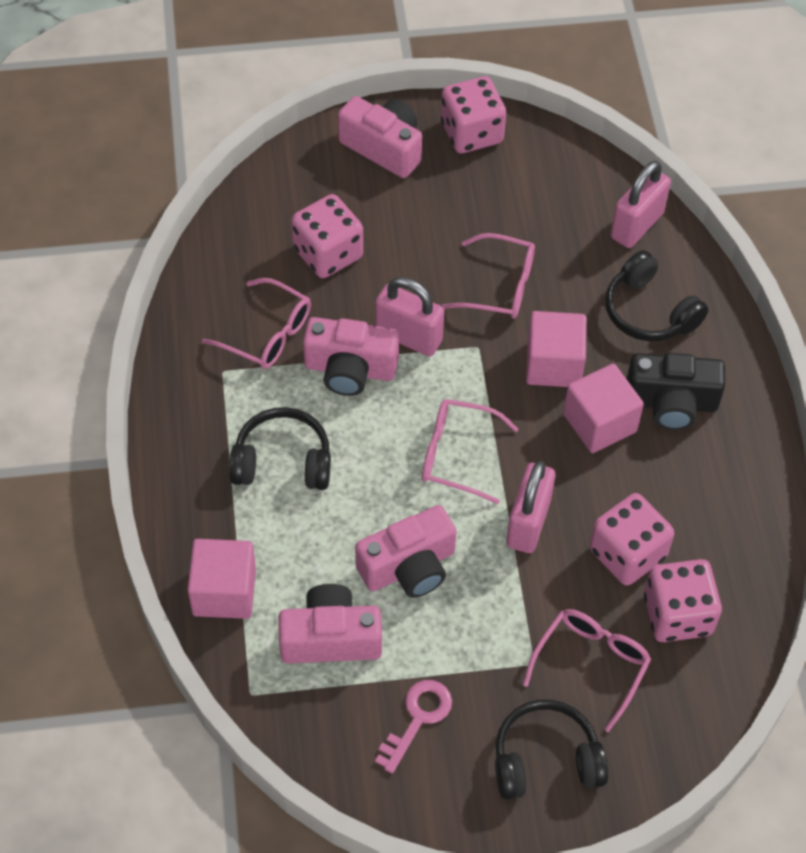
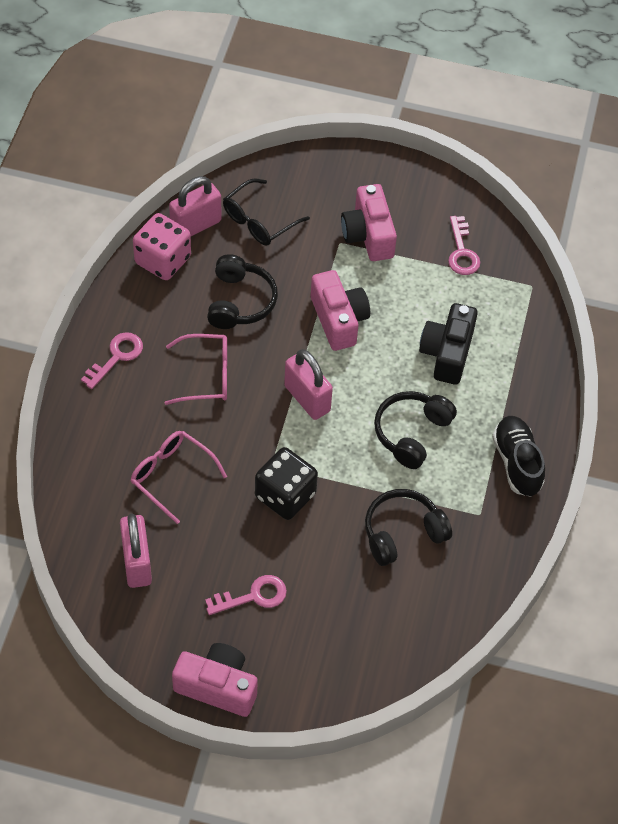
black dice: 0 -> 1
black glasses: 0 -> 1
black shoe: 0 -> 1
pink camera: 4 -> 3
pink cube: 3 -> 0
pink dice: 4 -> 1
pink glasses: 4 -> 2
pink key: 1 -> 3

